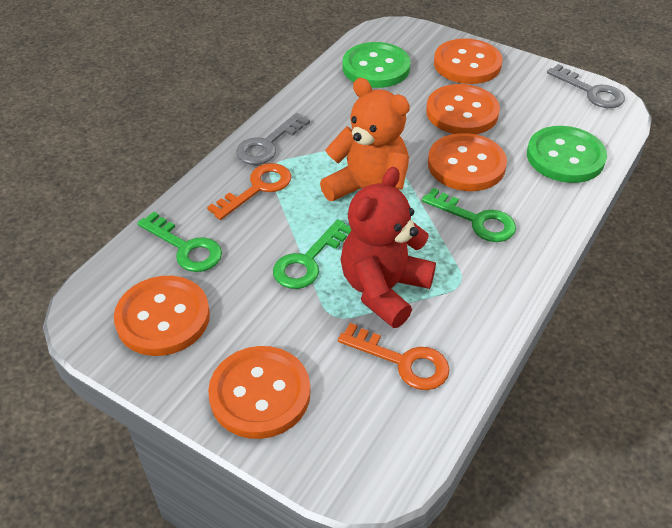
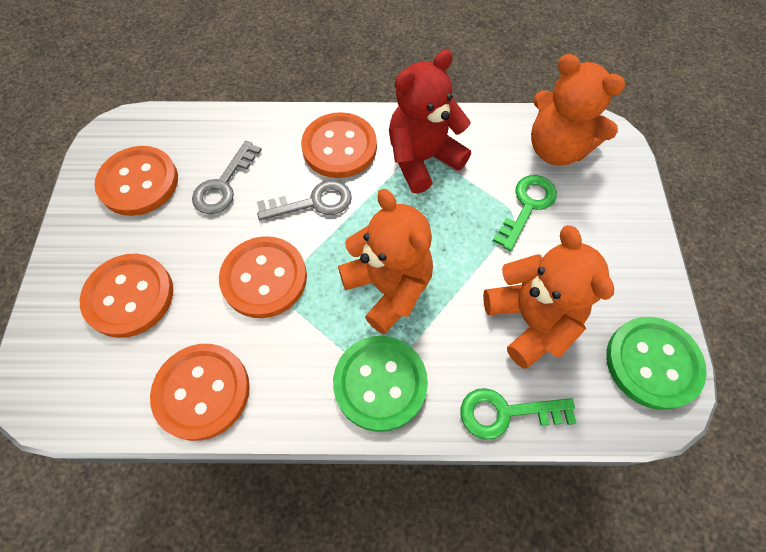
green key: 3 -> 2
orange key: 2 -> 0
orange teddy bear: 1 -> 3

